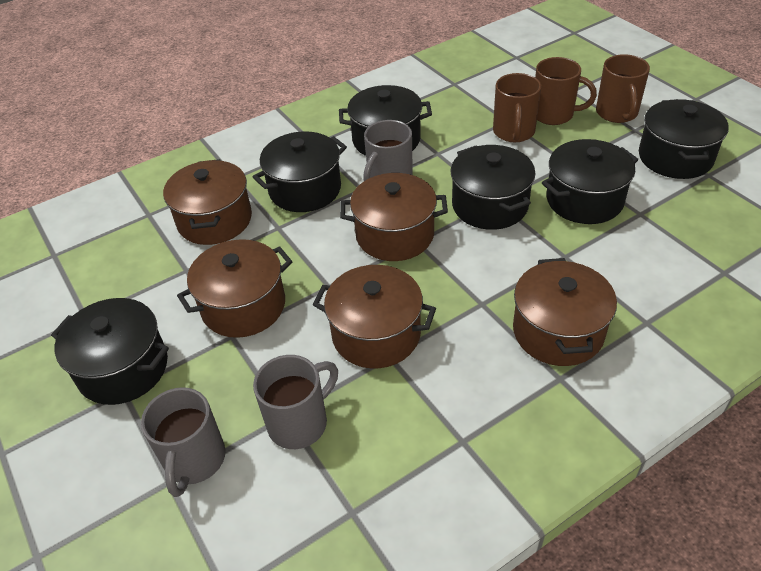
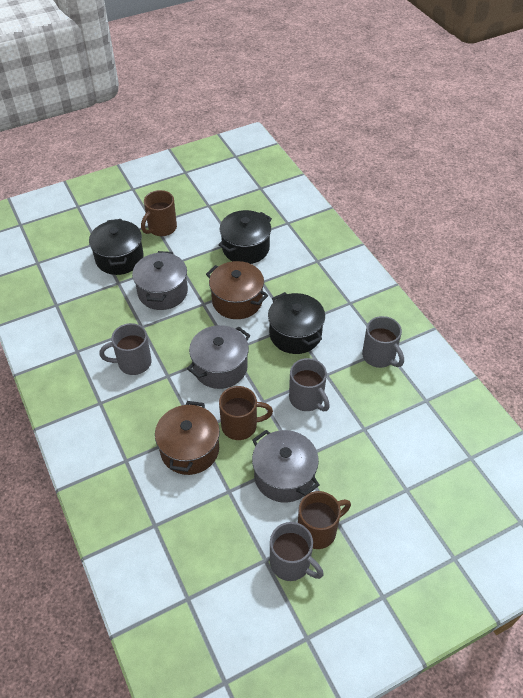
black pot: 6 -> 3
brown pot: 5 -> 2
grey mug: 3 -> 4
grey pot: 0 -> 3

